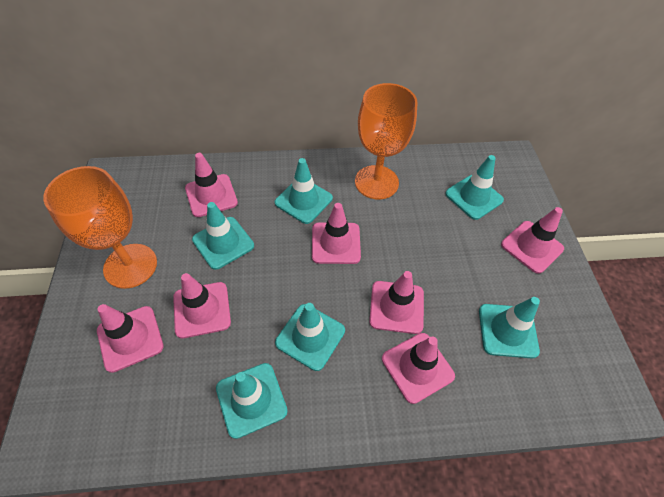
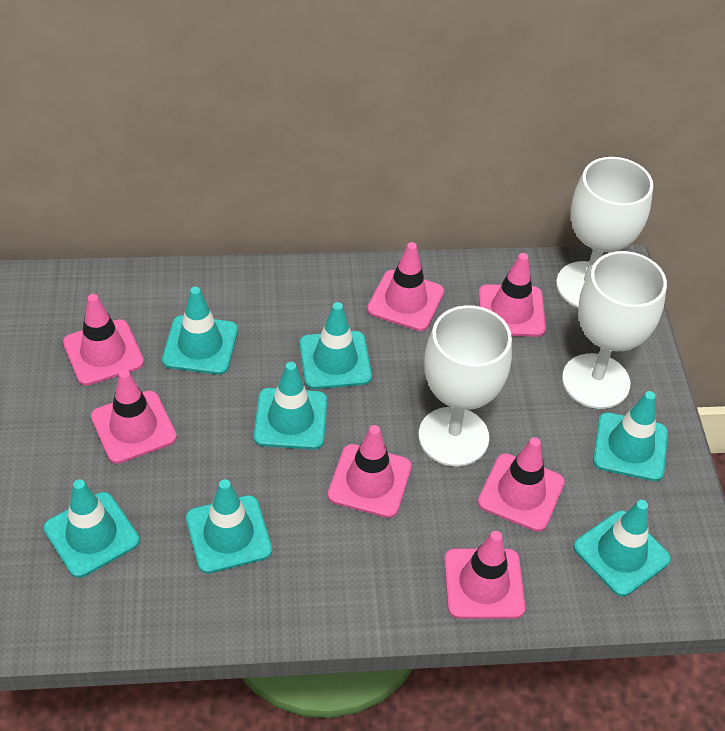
orange goblet: 2 -> 0
turquoise traffic cone: 6 -> 7
white goblet: 0 -> 3

